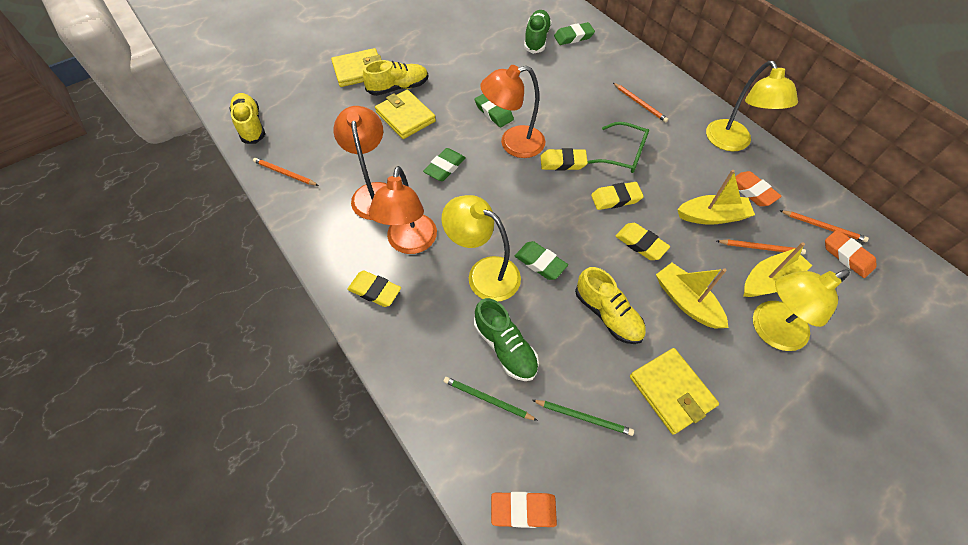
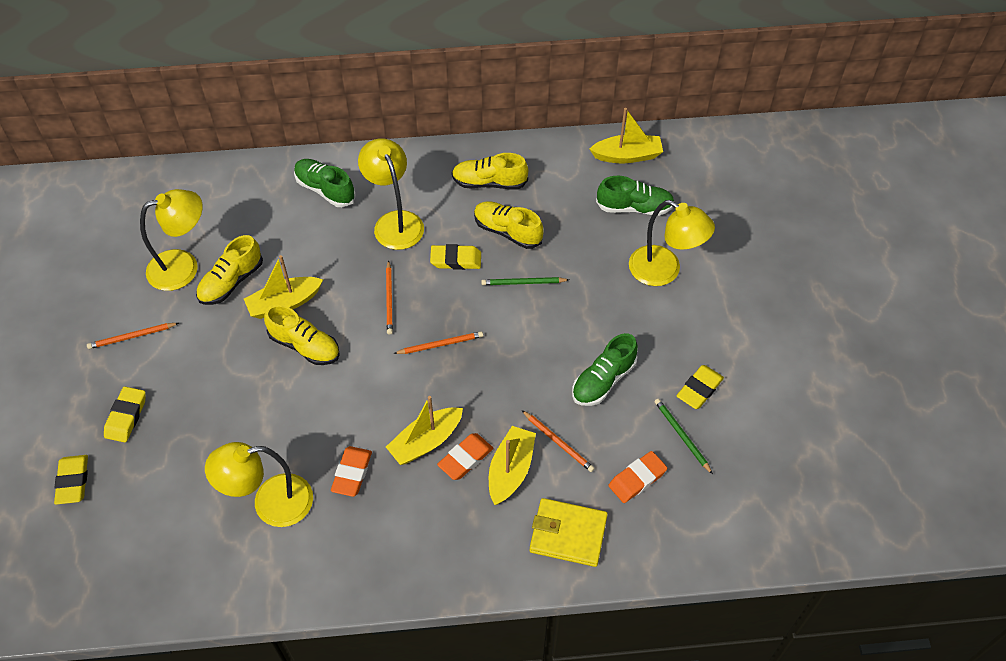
green eraser: 4 -> 0
green glasses: 1 -> 0
green shoe: 2 -> 3
orange lamp: 3 -> 0
yellow boat: 3 -> 4
yellow lamp: 3 -> 4
yellow shoe: 3 -> 4
yellow wallet: 3 -> 1

